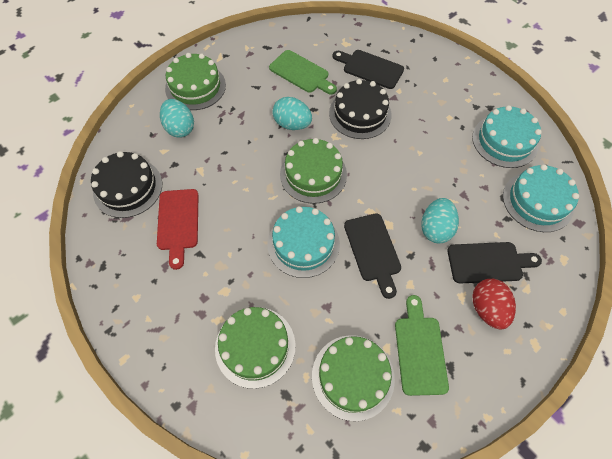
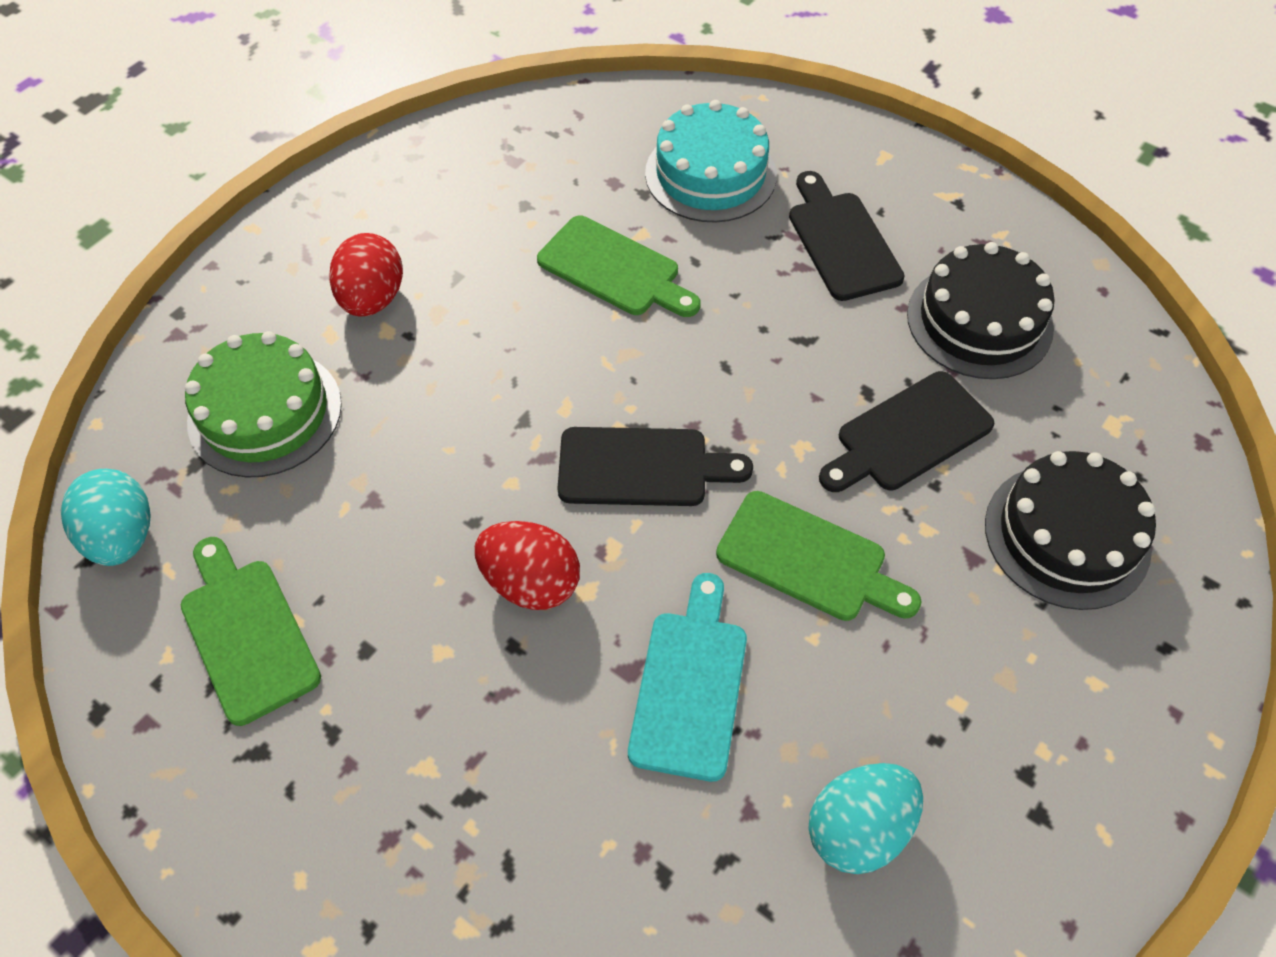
green cake: 4 -> 1
green cutting board: 2 -> 3
red cutting board: 1 -> 0
red egg: 1 -> 2
turquoise cake: 3 -> 1
turquoise cutting board: 0 -> 1
turquoise egg: 3 -> 2

